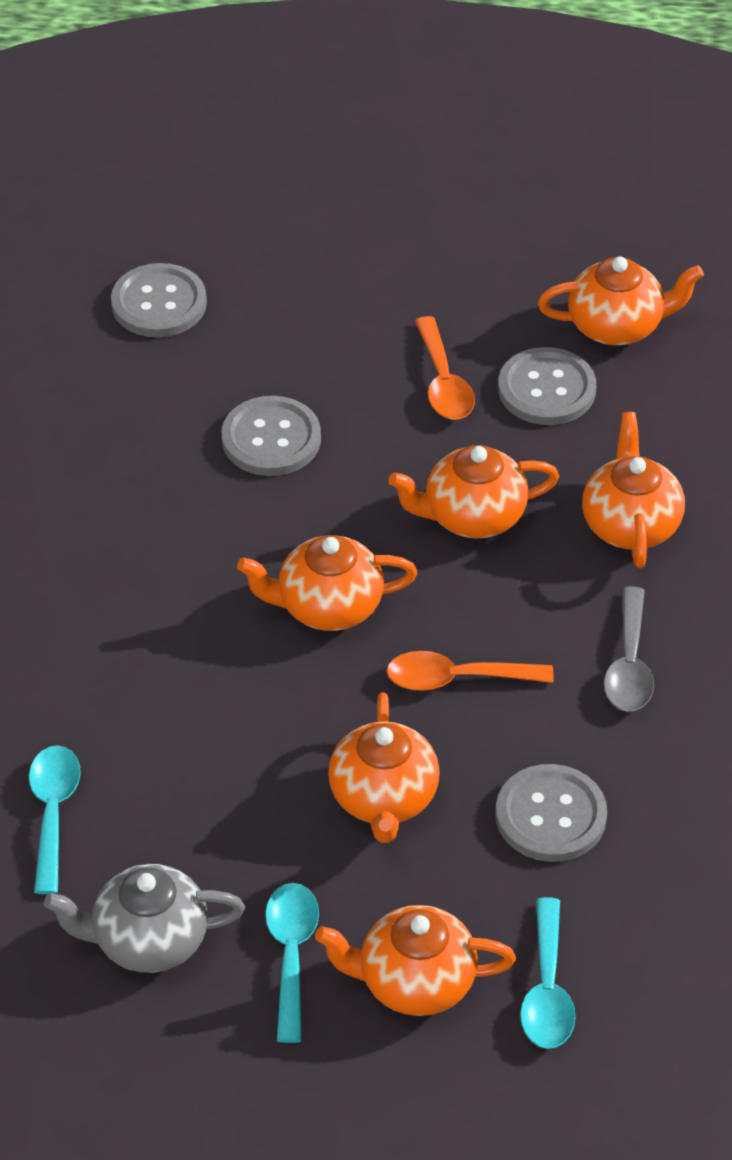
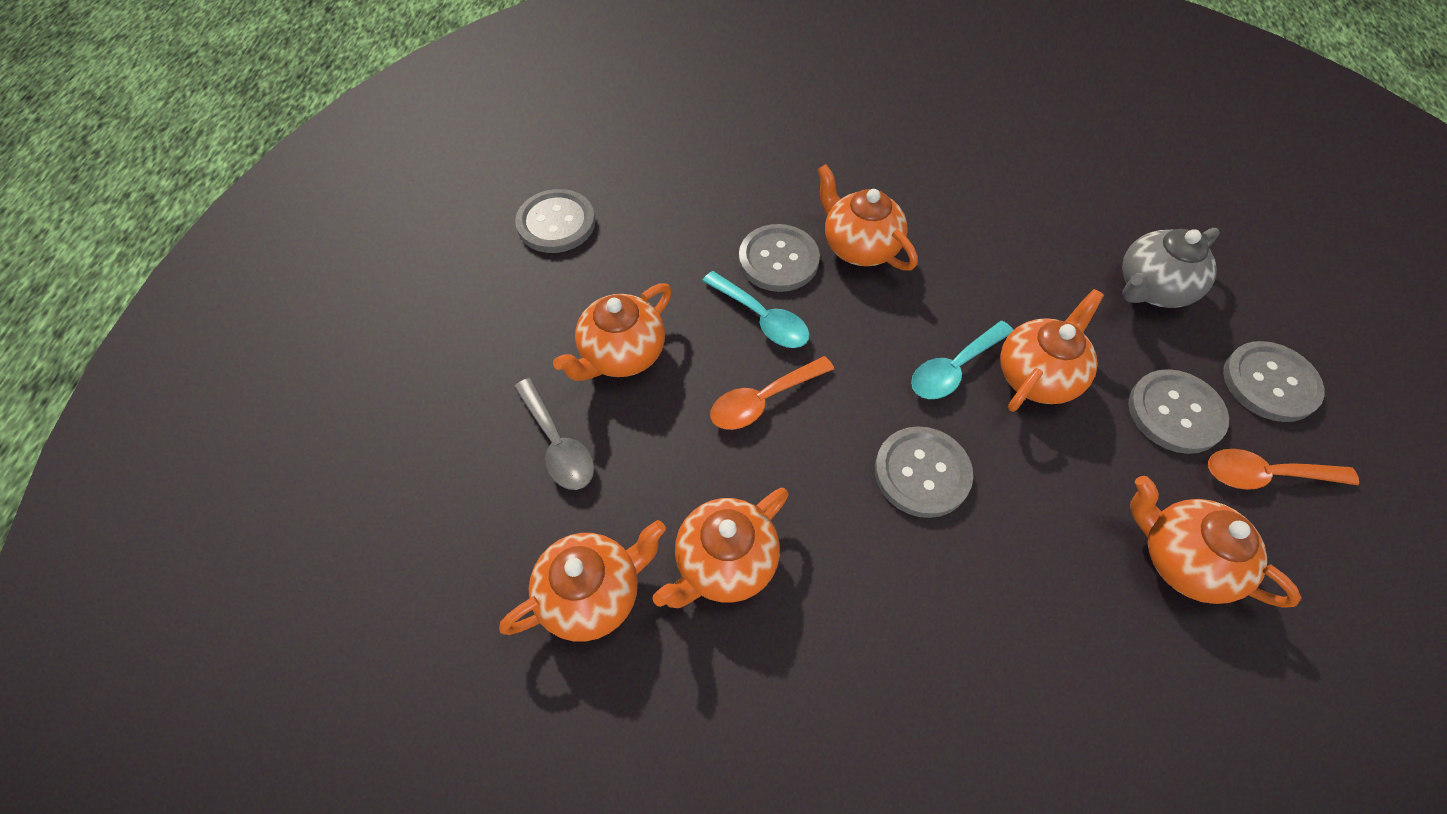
grey button: 4 -> 5
turquoise spoon: 3 -> 2

